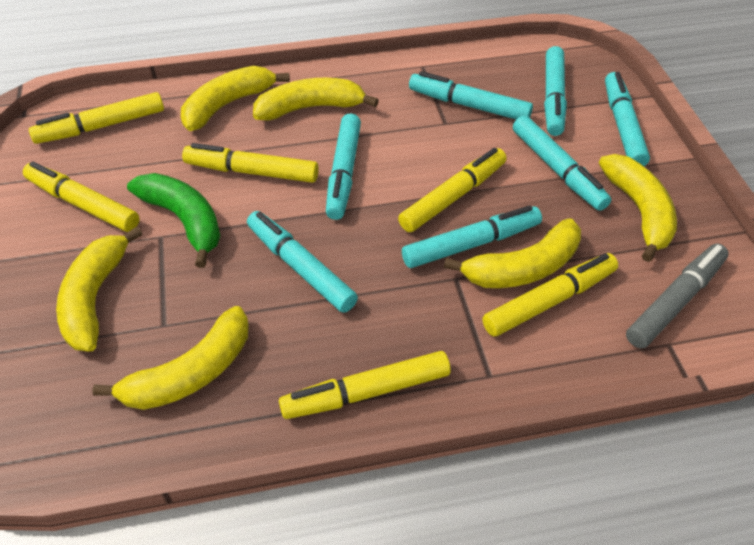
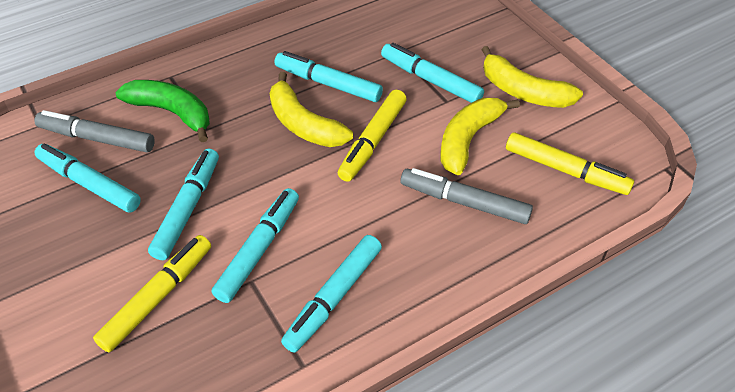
grey marker: 1 -> 2
turquoise marker: 7 -> 6
yellow banana: 6 -> 3
yellow marker: 6 -> 3

